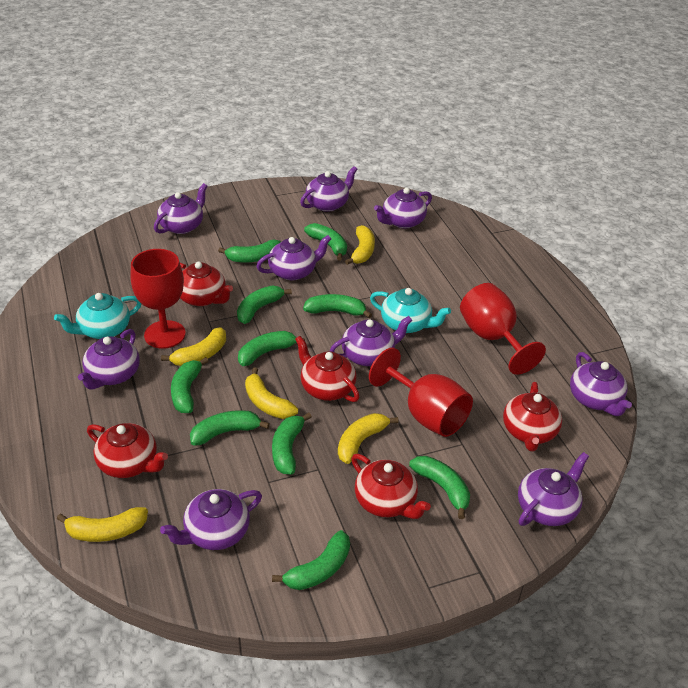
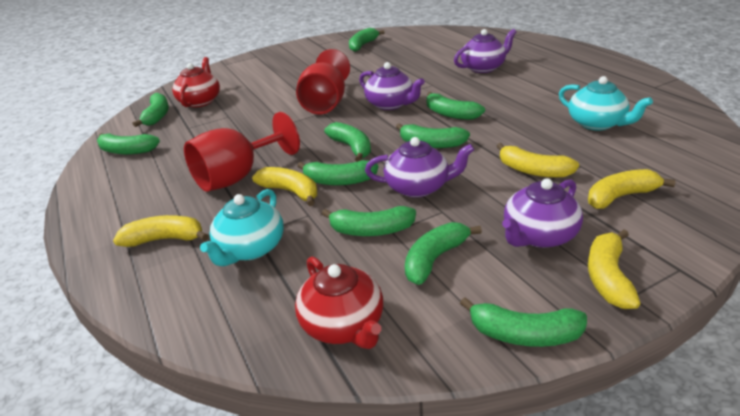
purple teapot: 9 -> 4
red goblet: 3 -> 2
red teapot: 5 -> 2

